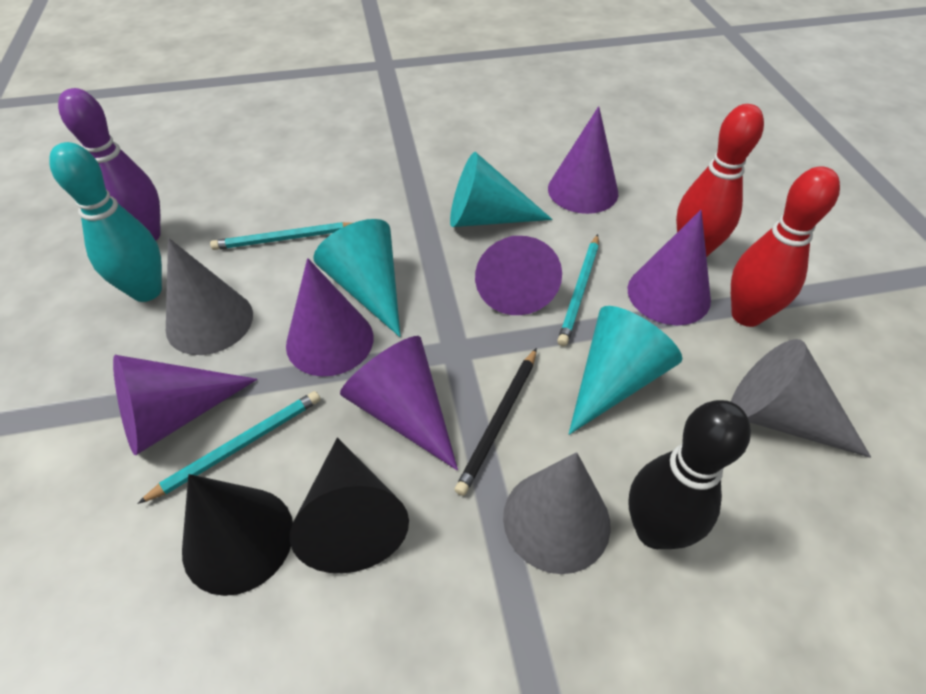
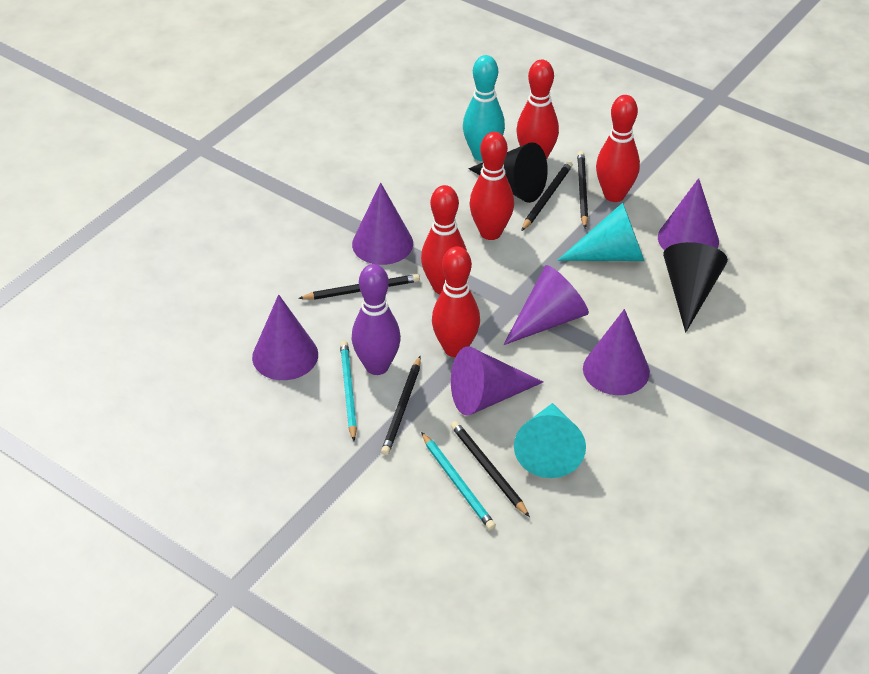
black bowling pin: 1 -> 0
black pencil: 1 -> 5
grey cone: 3 -> 0
red bowling pin: 2 -> 5
turquoise cone: 3 -> 2
turquoise pencil: 3 -> 2

